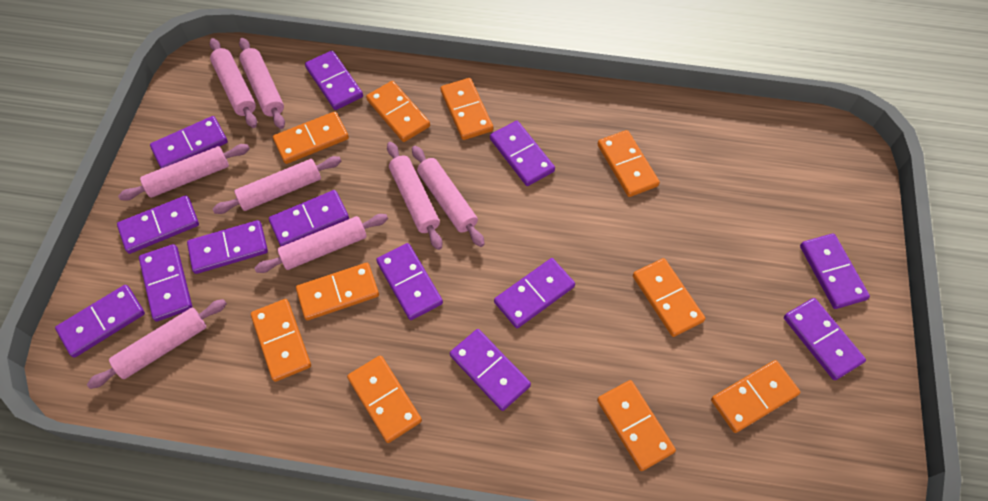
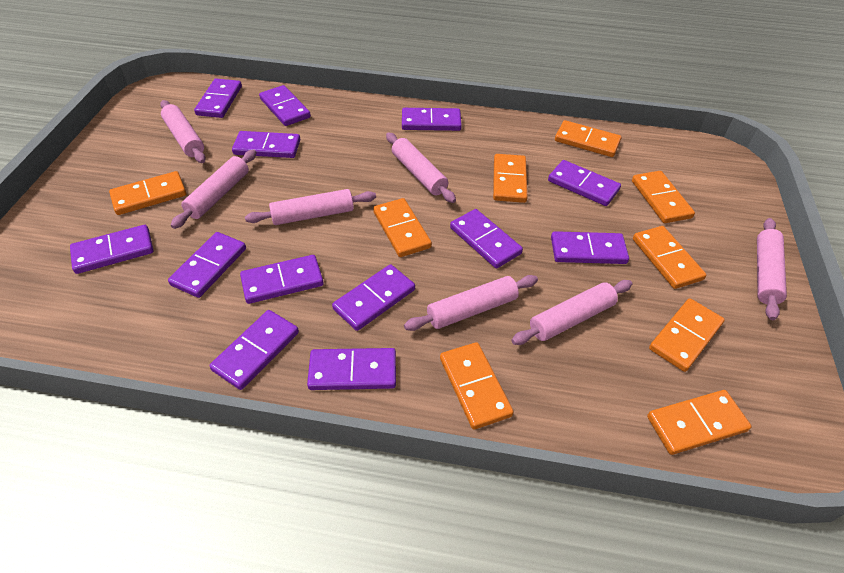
orange domino: 10 -> 9
pink rolling pin: 8 -> 7

